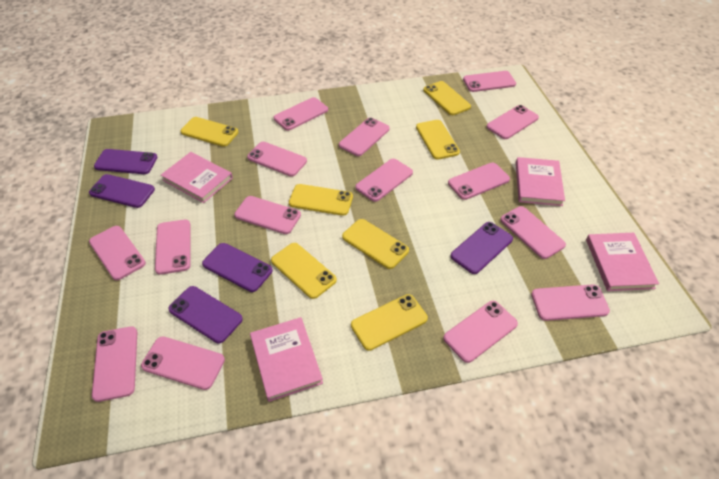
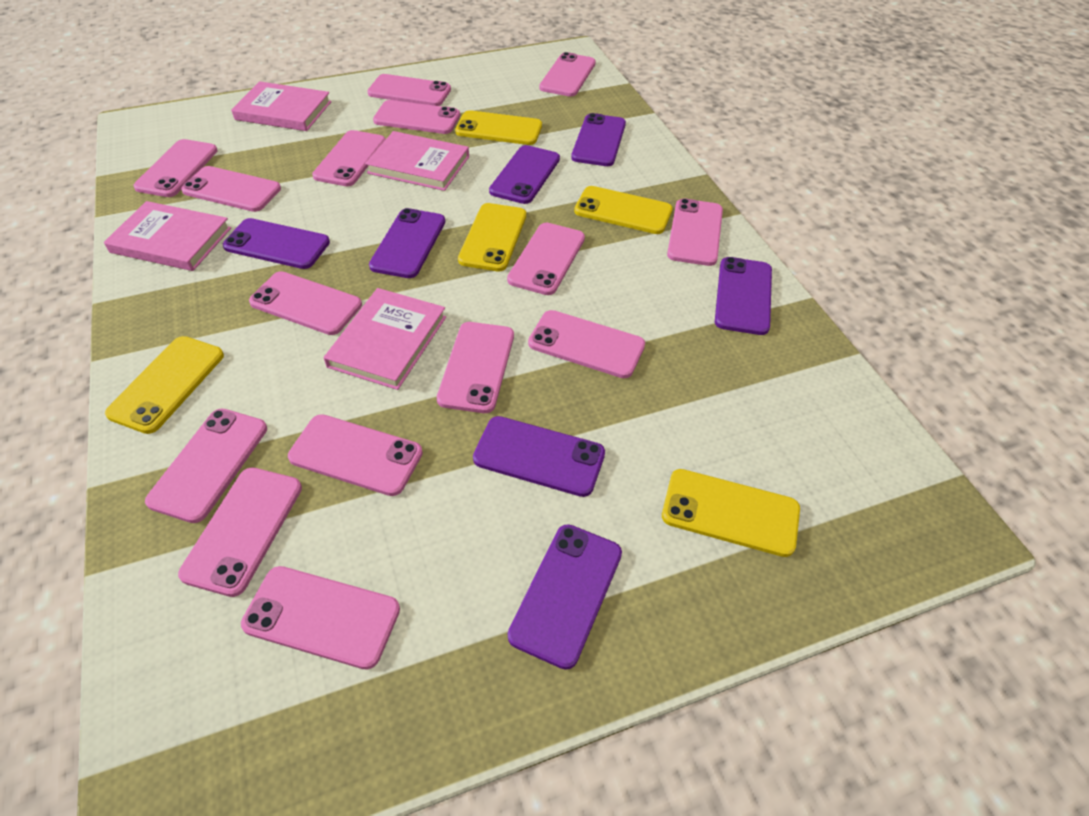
purple phone: 5 -> 7
yellow phone: 7 -> 5

